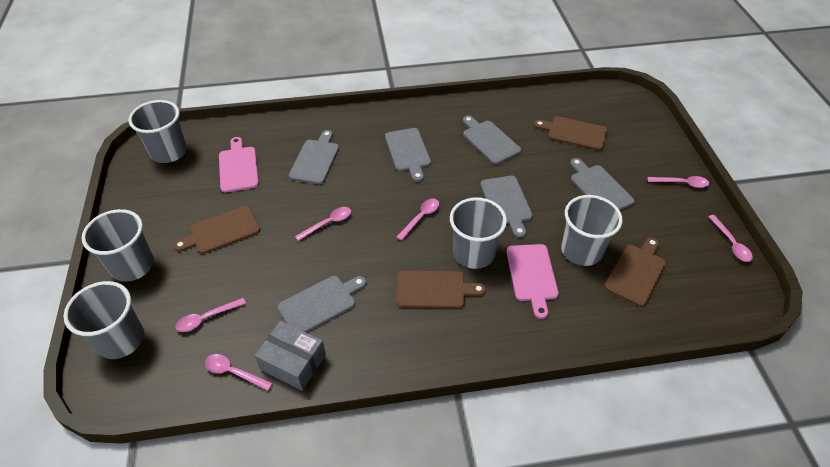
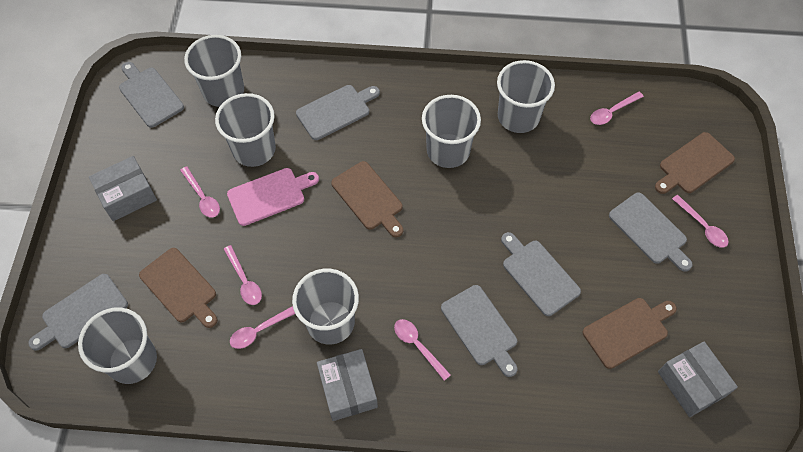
grey box: 1 -> 3
grey cup: 5 -> 6
pink cutting board: 2 -> 1

